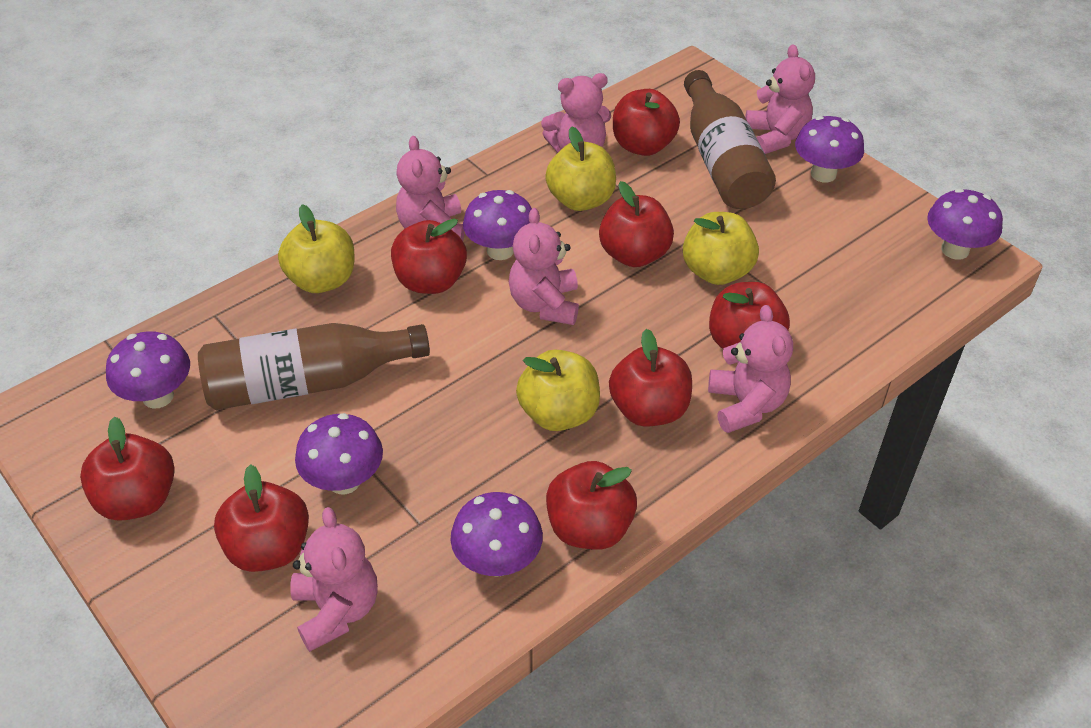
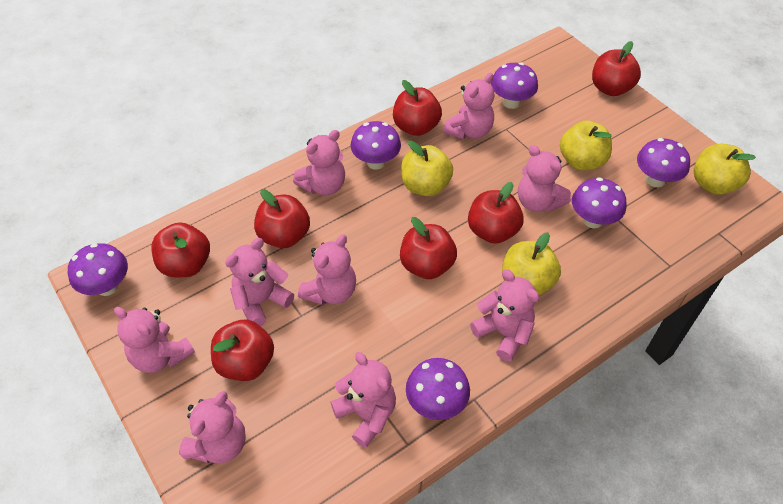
brown bottle: 2 -> 0
pink teddy bear: 6 -> 9
red apple: 8 -> 7

